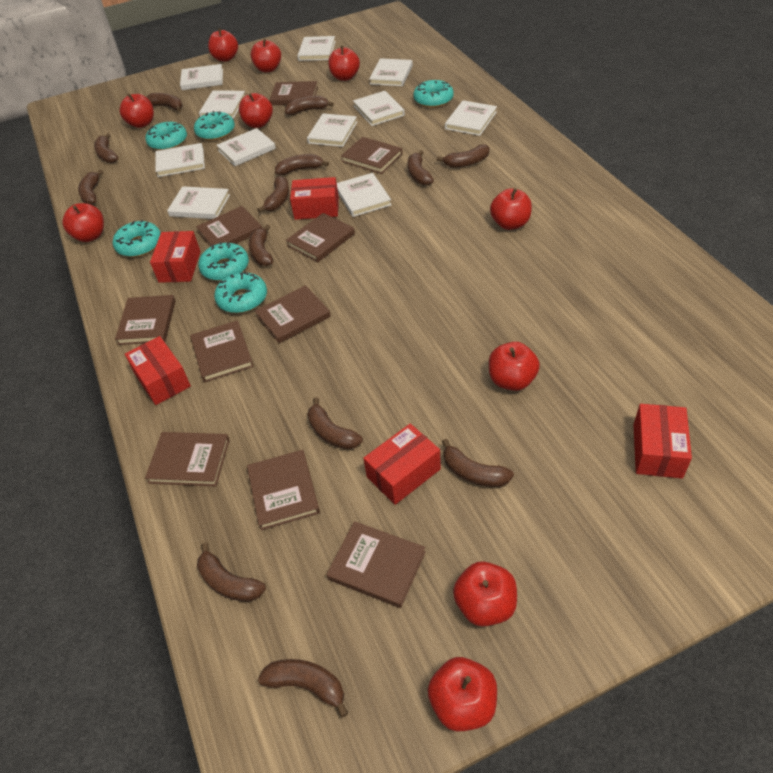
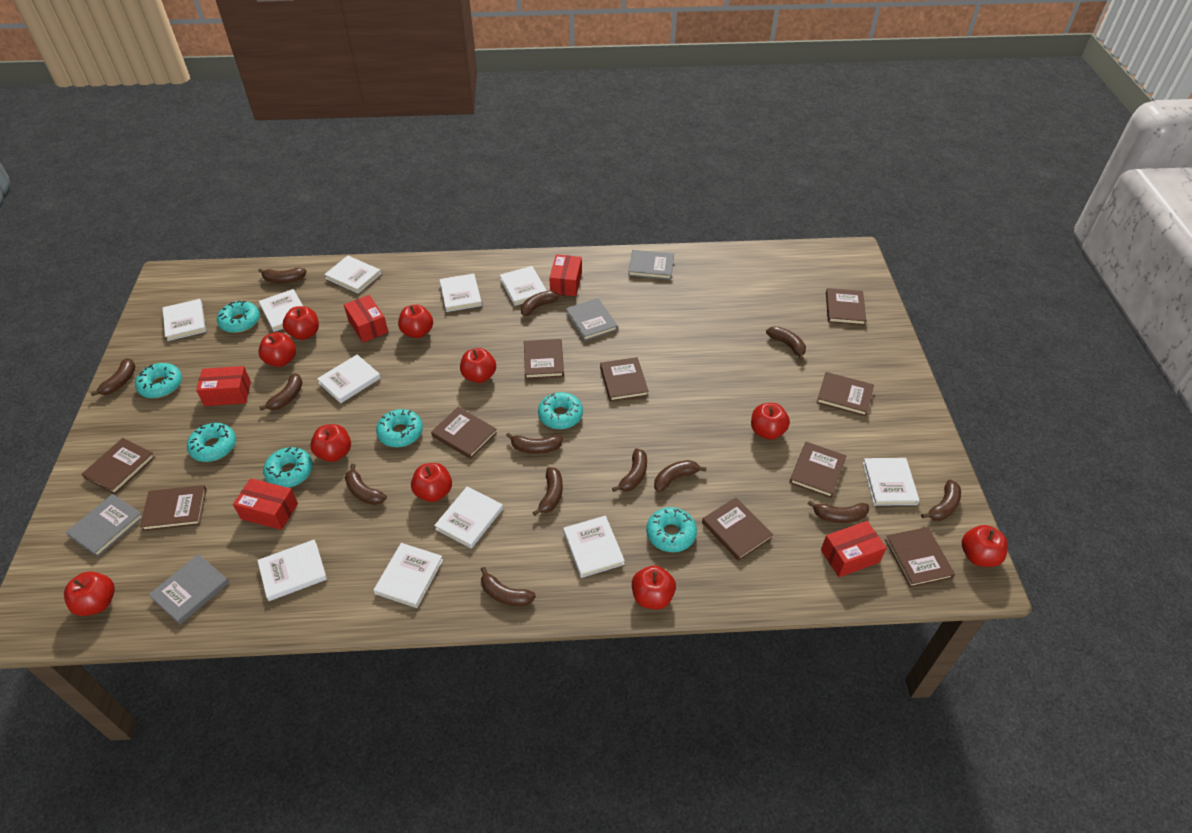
grey book: 0 -> 4
turquoise donut: 6 -> 7

